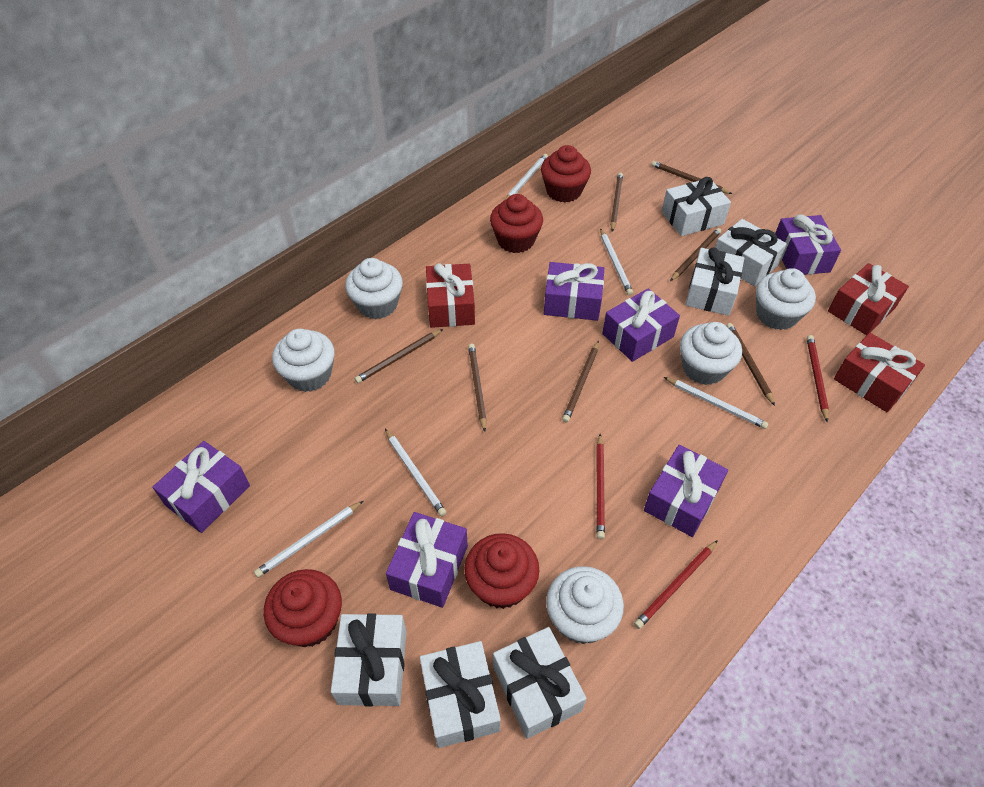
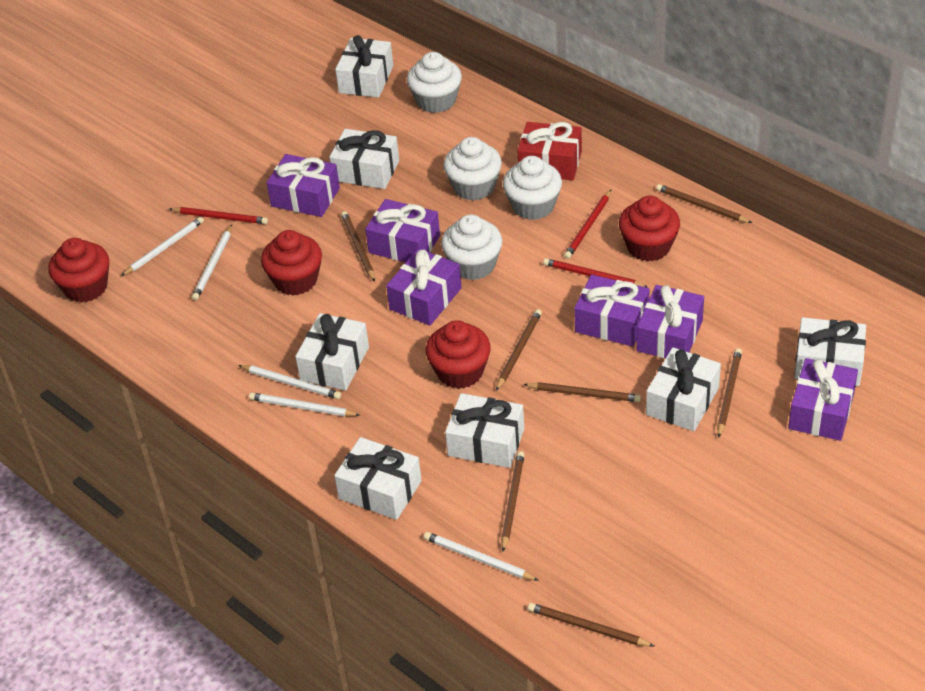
red gift: 3 -> 1
white cupcake: 5 -> 4
white gift: 6 -> 7

